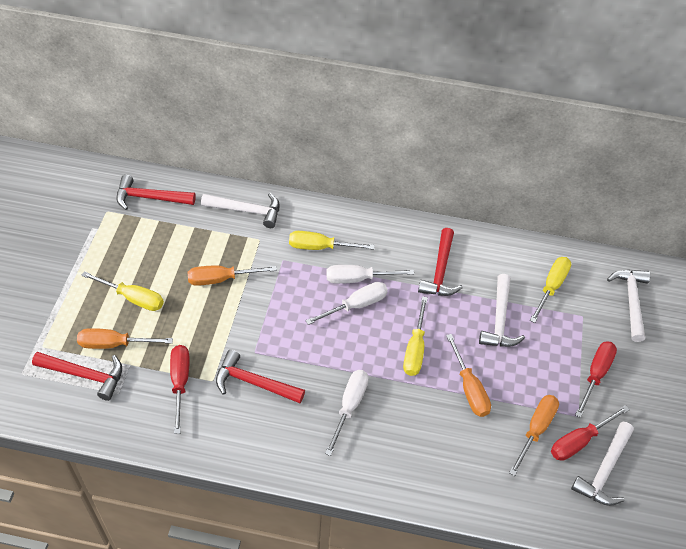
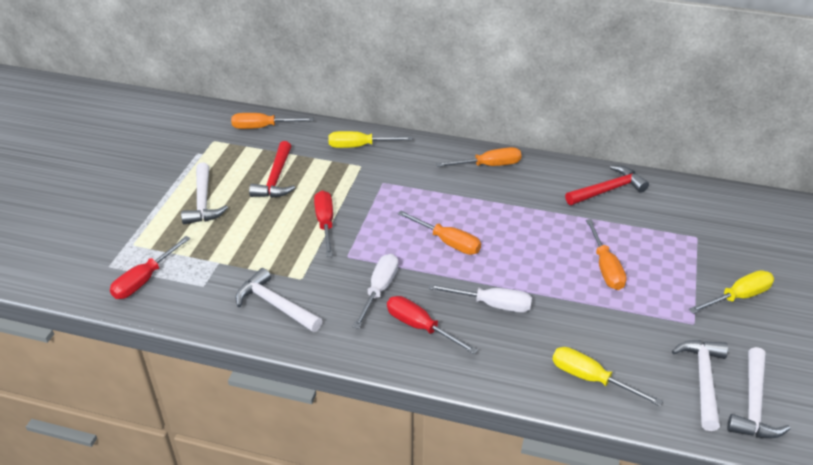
red hammer: 4 -> 2
white screwdriver: 3 -> 2
yellow screwdriver: 4 -> 3

